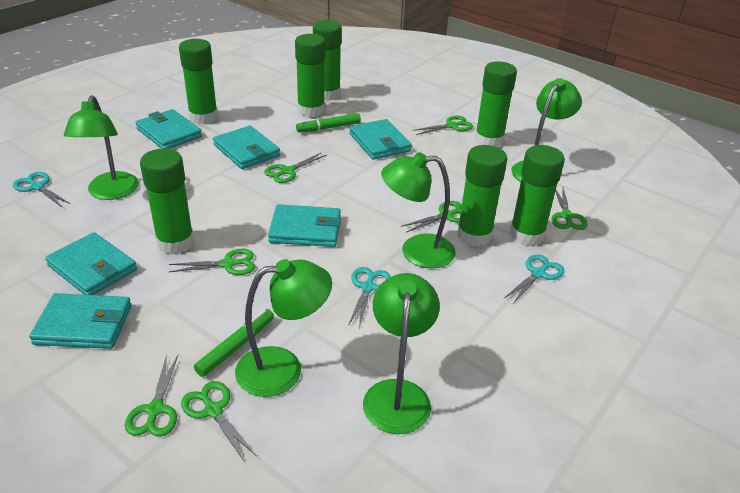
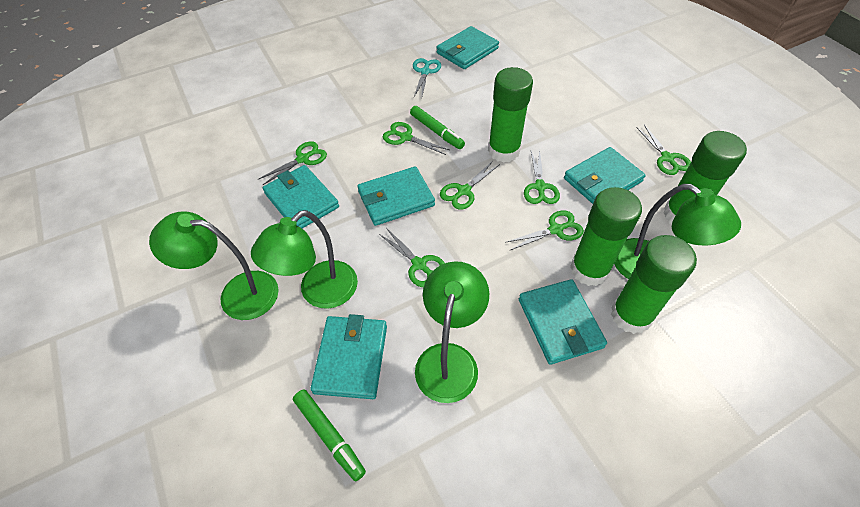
green glue stick: 7 -> 4
green lamp: 5 -> 4
turquoise scissors: 3 -> 1

